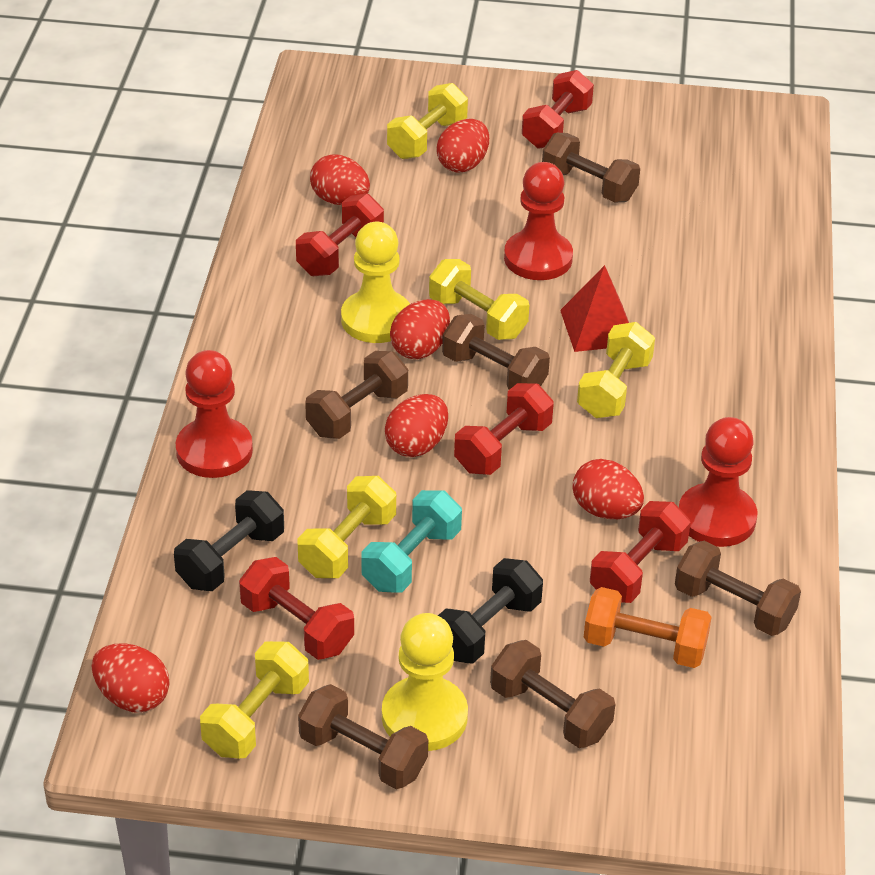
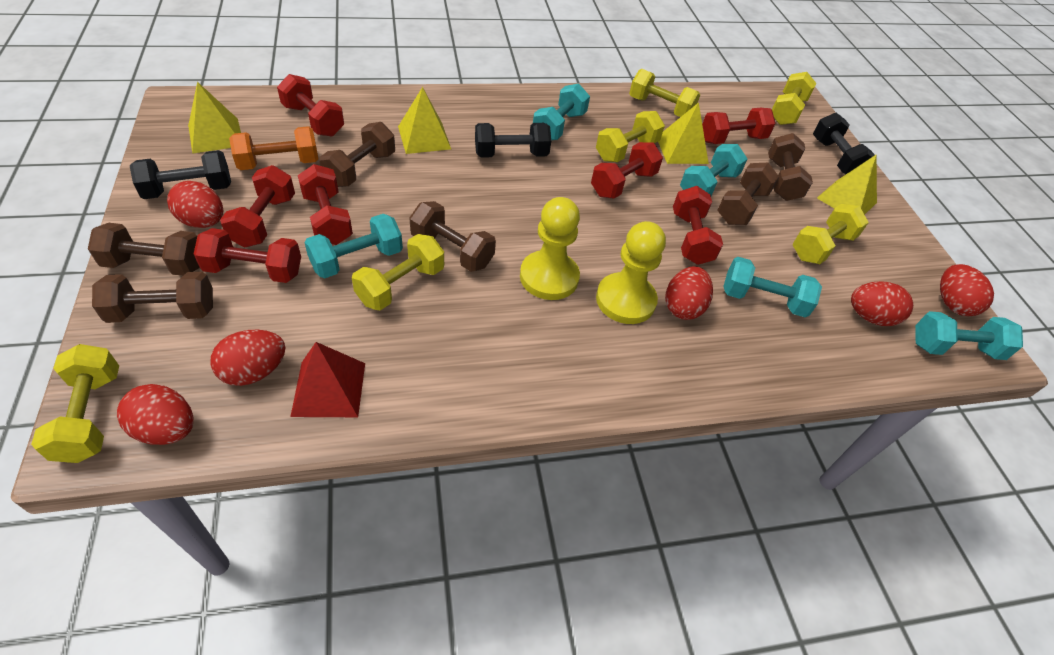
black dumbbell: 2 -> 3
red dumbbell: 5 -> 7
red pawn: 3 -> 0
turquoise dumbbell: 1 -> 5
yellow dumbbell: 5 -> 6
yellow pyramid: 0 -> 4

